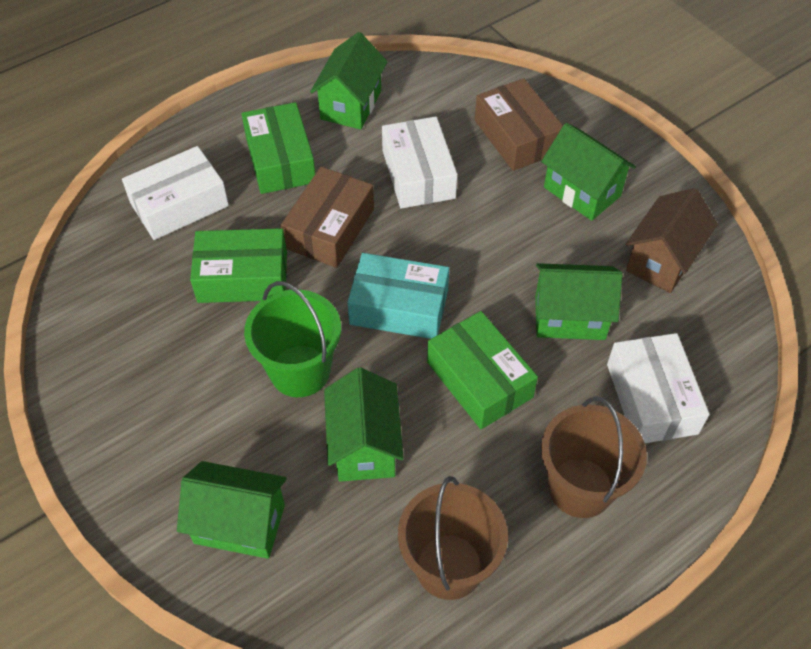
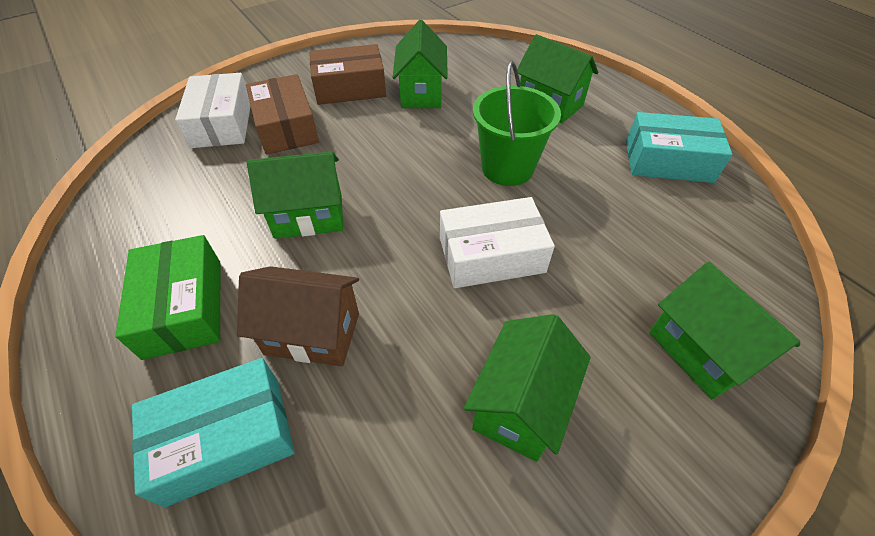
brown bucket: 2 -> 0
green box: 3 -> 1
turquoise box: 1 -> 2
white box: 3 -> 2

